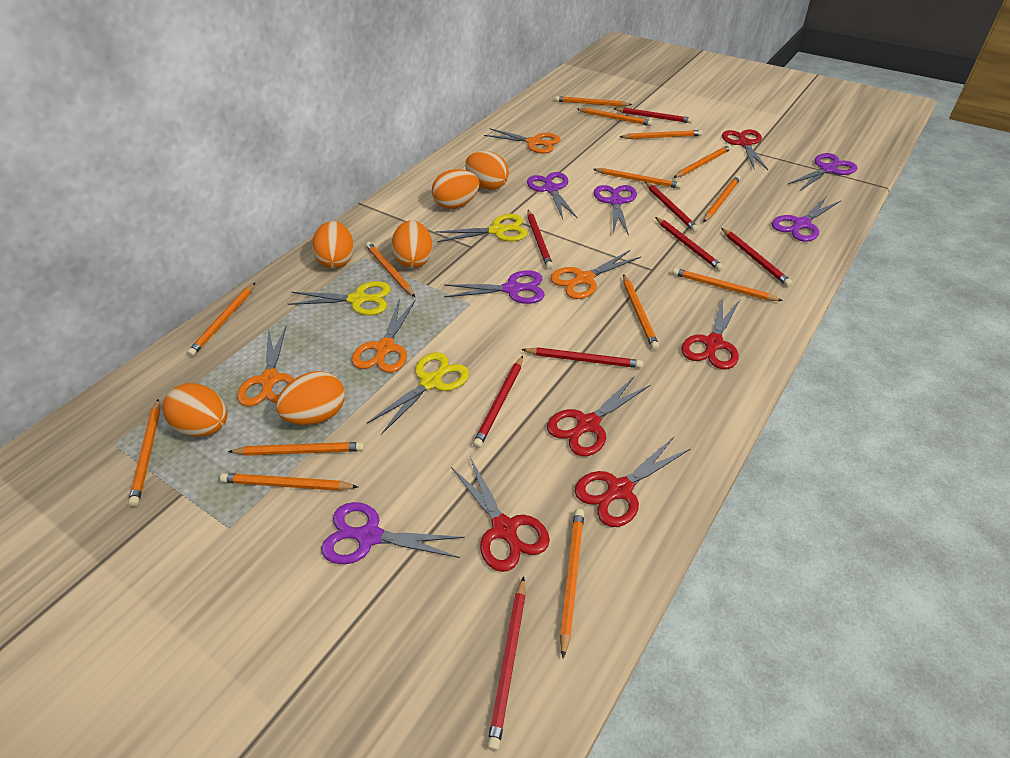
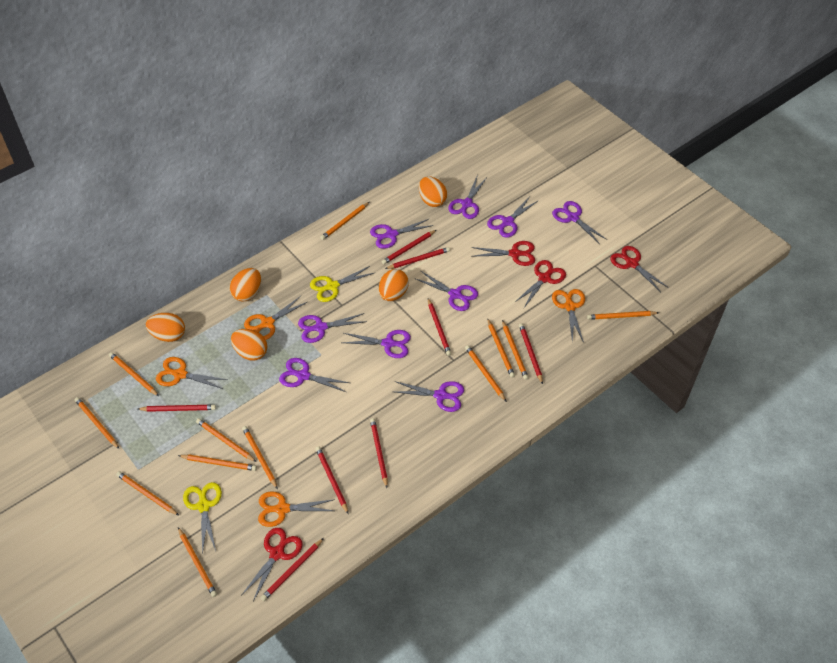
orange egg: 6 -> 5
orange pencil: 14 -> 12
purple scissors: 6 -> 9
red scissors: 5 -> 4
yellow scissors: 3 -> 2

